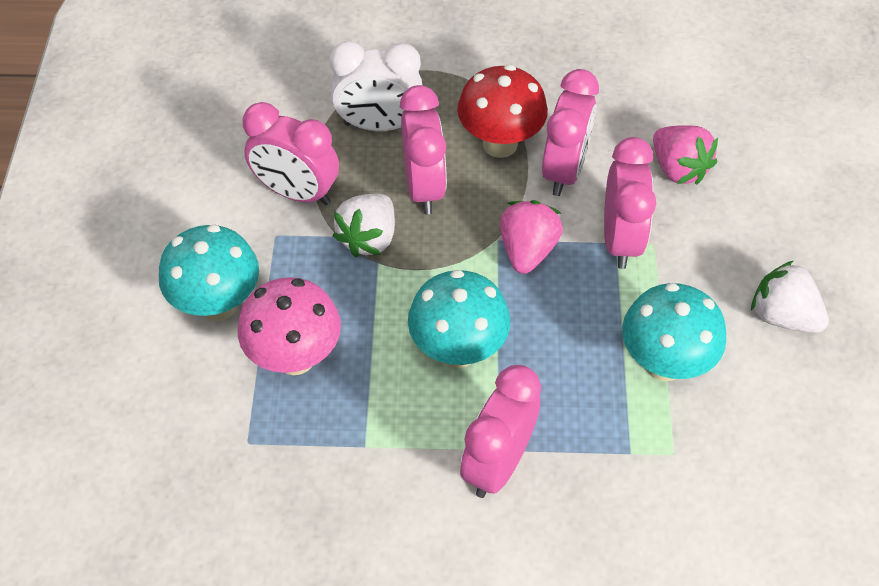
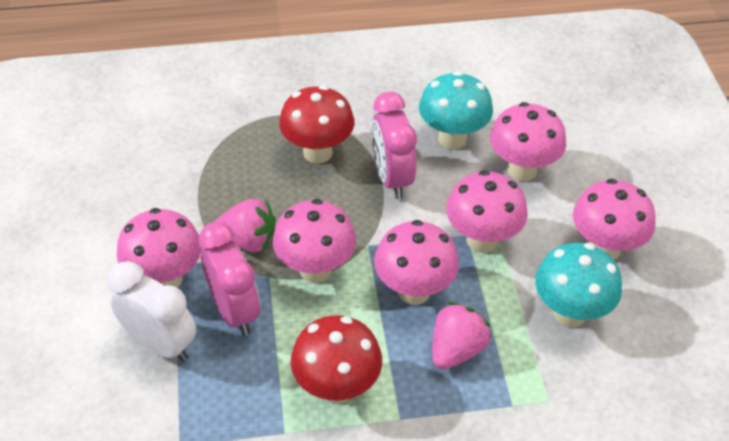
pink clock: 5 -> 2
pink mushroom: 1 -> 6
red mushroom: 1 -> 2
turquoise mushroom: 3 -> 2
white strawberry: 2 -> 0

